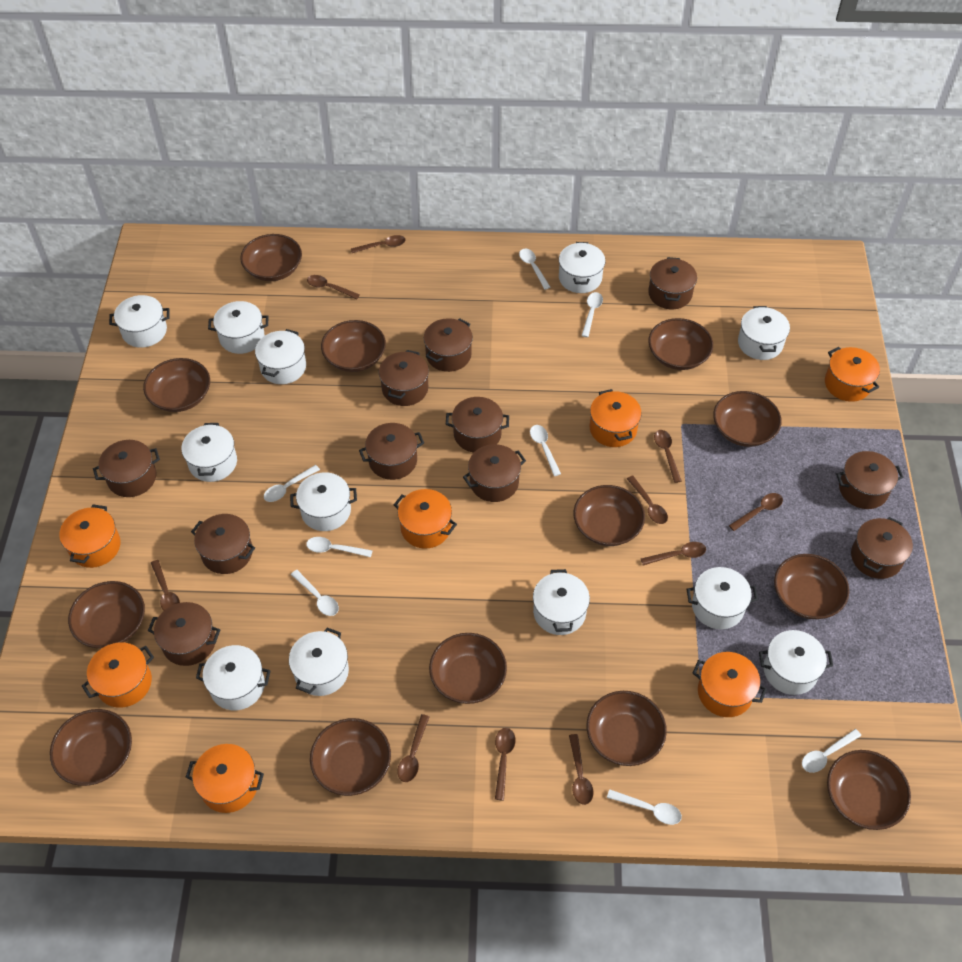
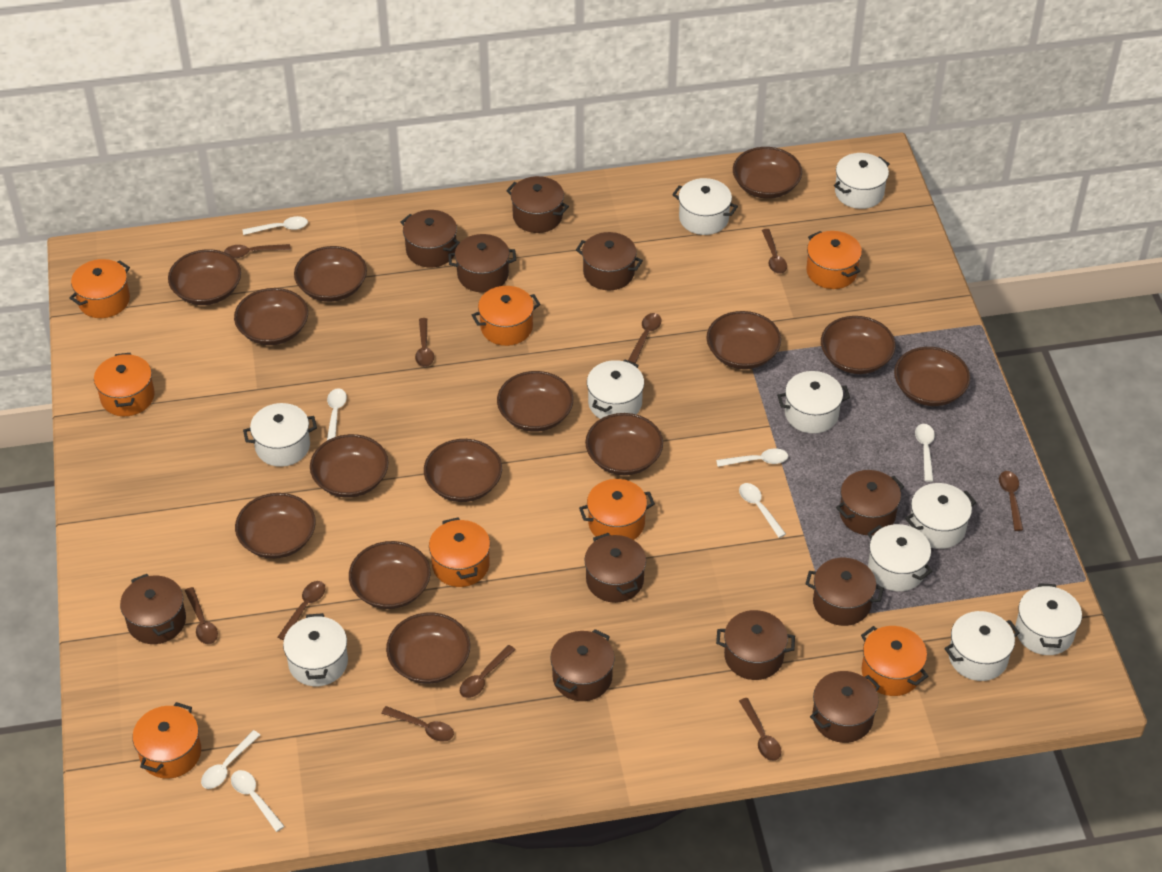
brown bowl: 13 -> 14
orange pot: 7 -> 8
white pot: 12 -> 10
white spoon: 8 -> 7

